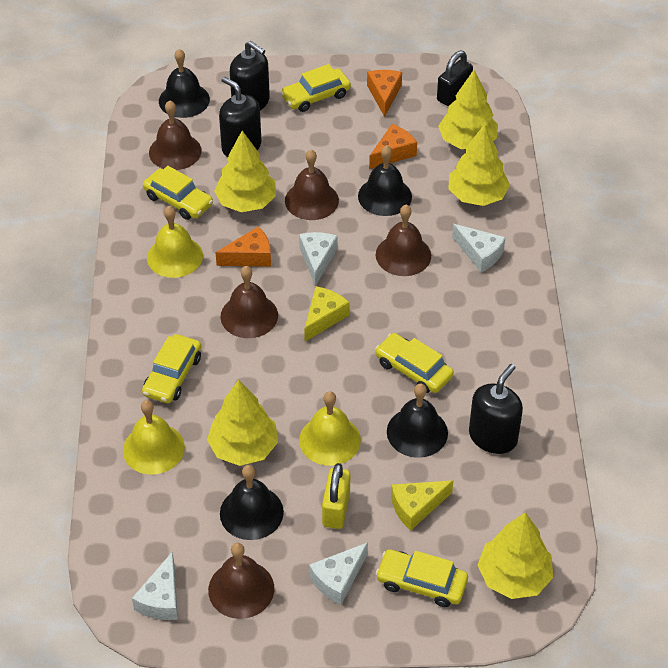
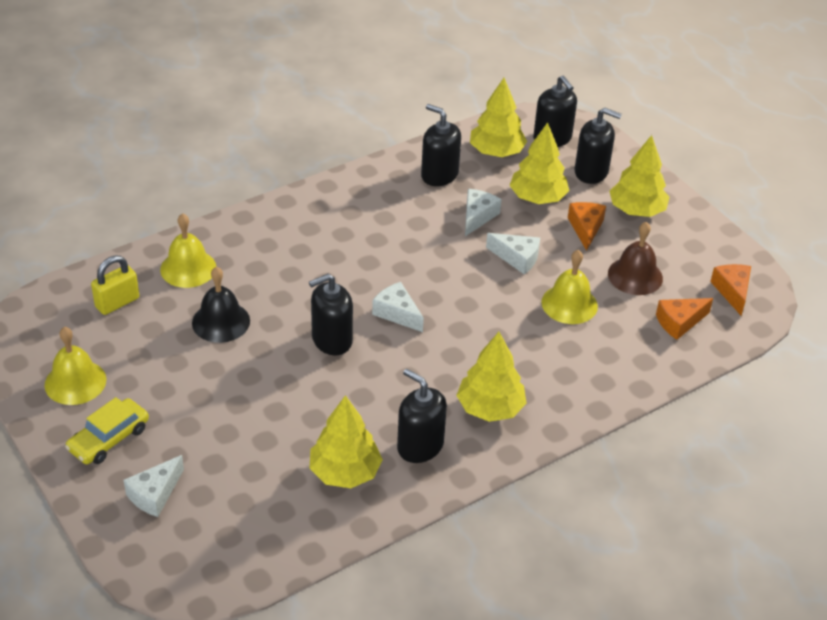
black bell: 4 -> 1
black padlock: 1 -> 0
black soap dispenser: 3 -> 5
brown bell: 5 -> 1
yellow car: 5 -> 1
yellow cheese: 2 -> 0

